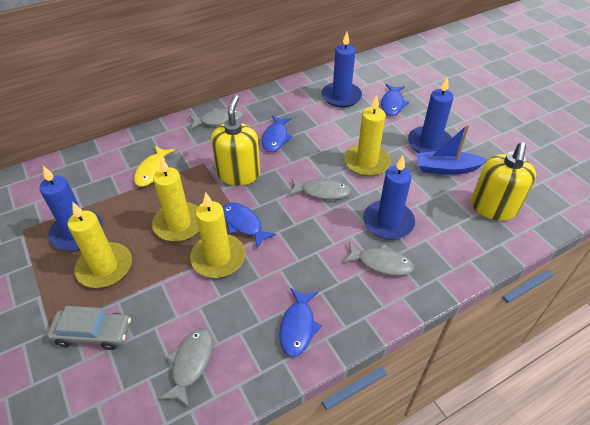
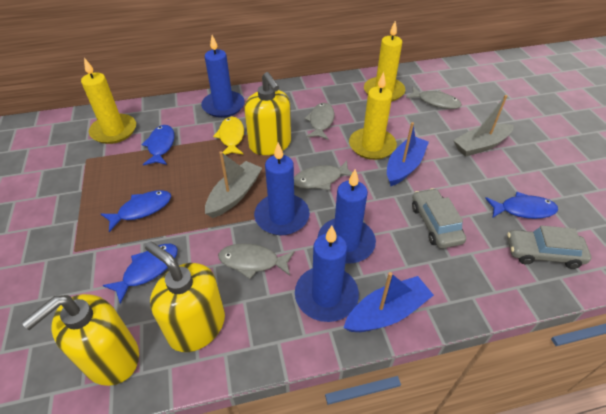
blue boat: 1 -> 2
grey boat: 0 -> 2
grey car: 1 -> 2
yellow candle: 4 -> 3
yellow soap dispenser: 2 -> 3

